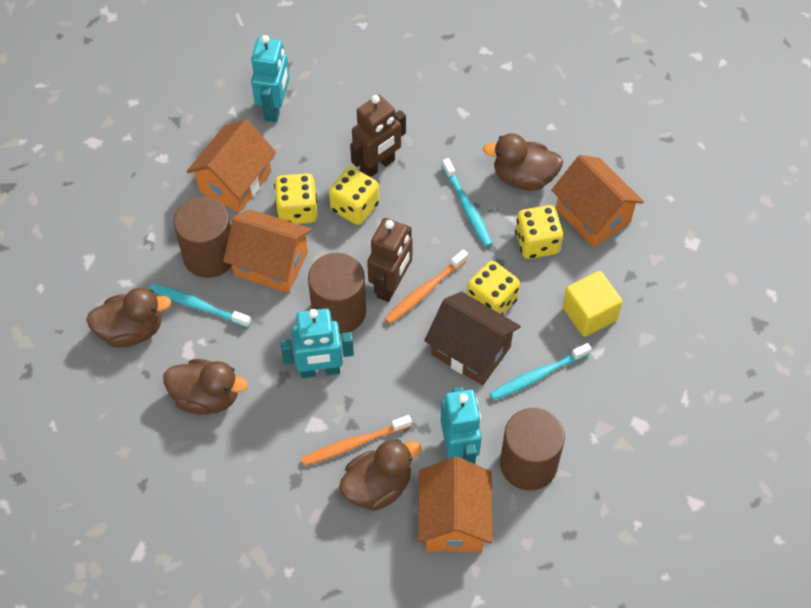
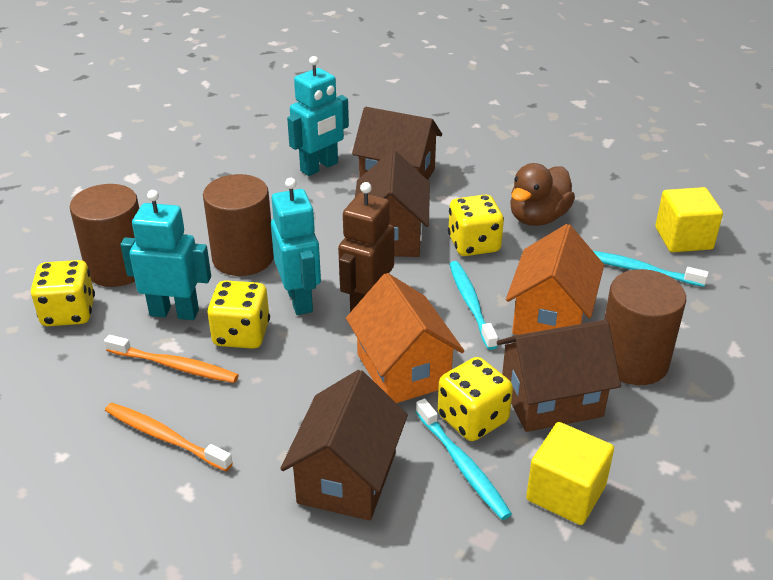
brown duck: 4 -> 1
brown house: 1 -> 4
brown robot: 2 -> 1
orange house: 4 -> 2
yellow cube: 1 -> 2

